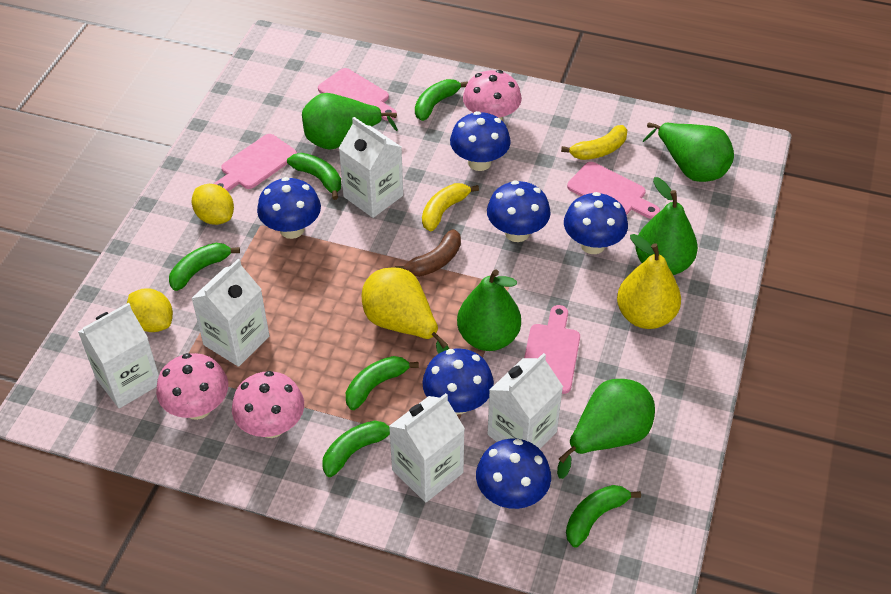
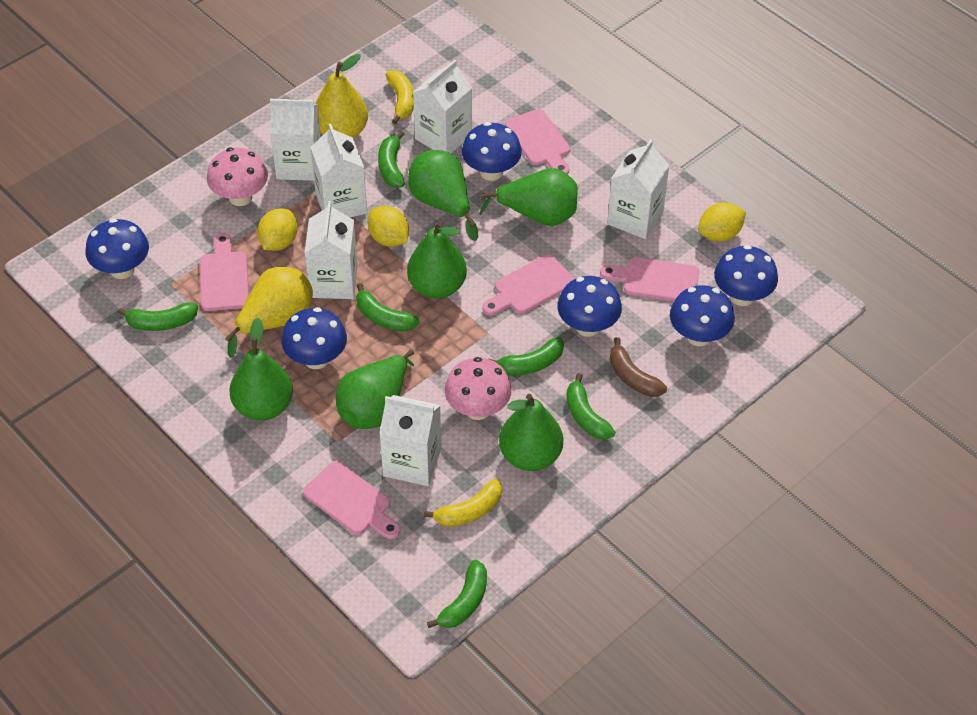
green pear: 5 -> 6
pink cutting board: 4 -> 5
pink mushroom: 3 -> 2
white carton: 5 -> 6
yellow lemon: 2 -> 3

